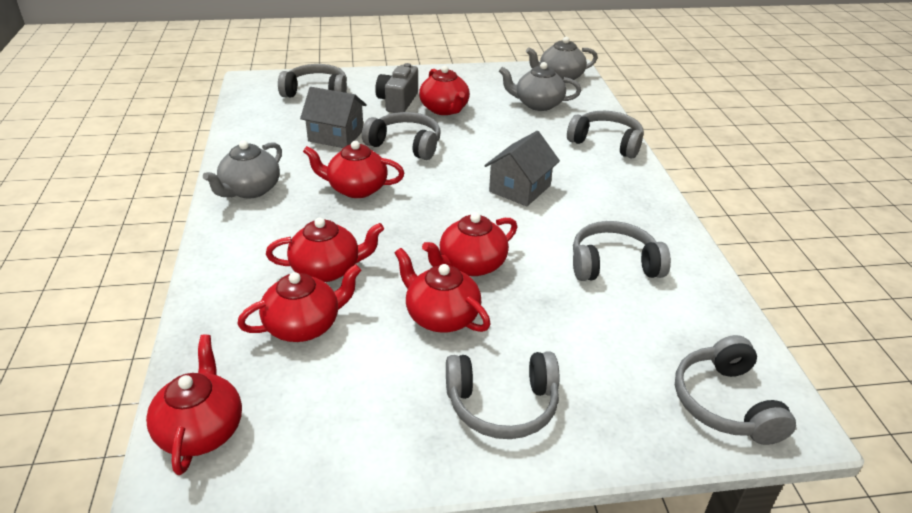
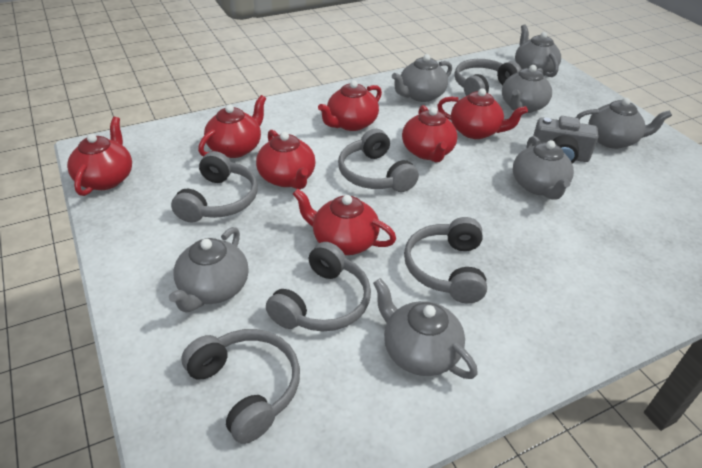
grey house: 2 -> 0
grey teapot: 3 -> 7

